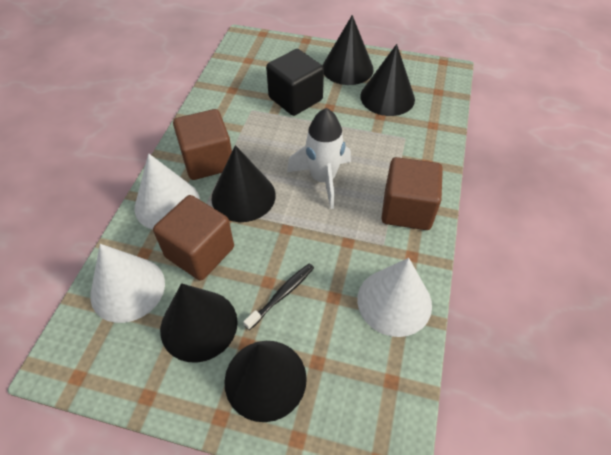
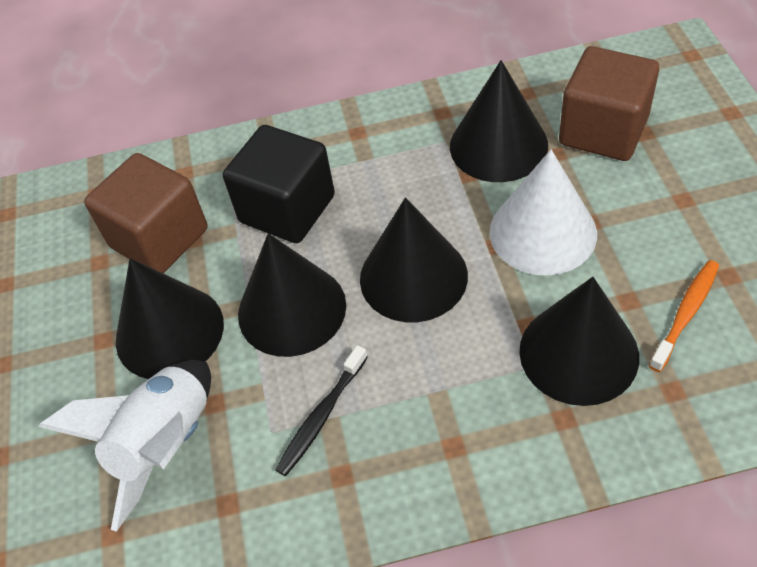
brown cube: 3 -> 2
orange toothbrush: 0 -> 1
white cone: 3 -> 1

